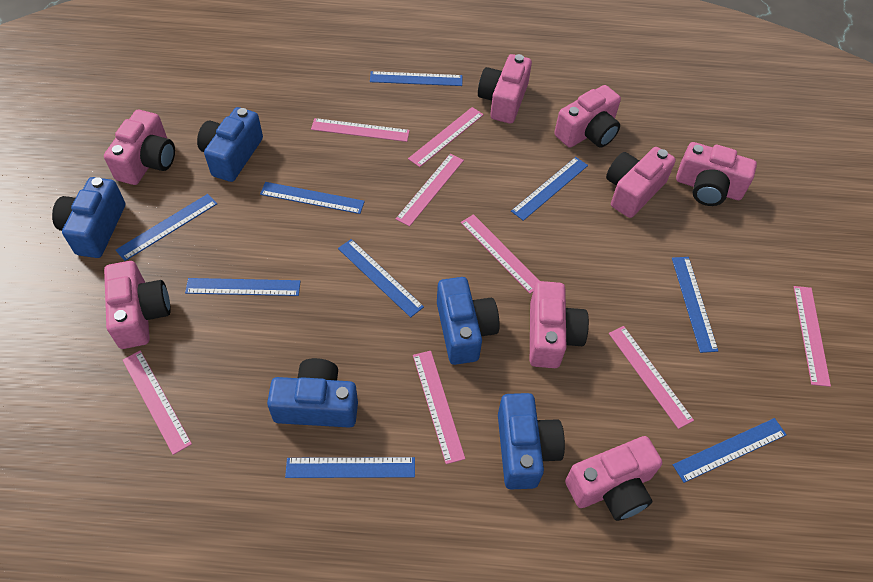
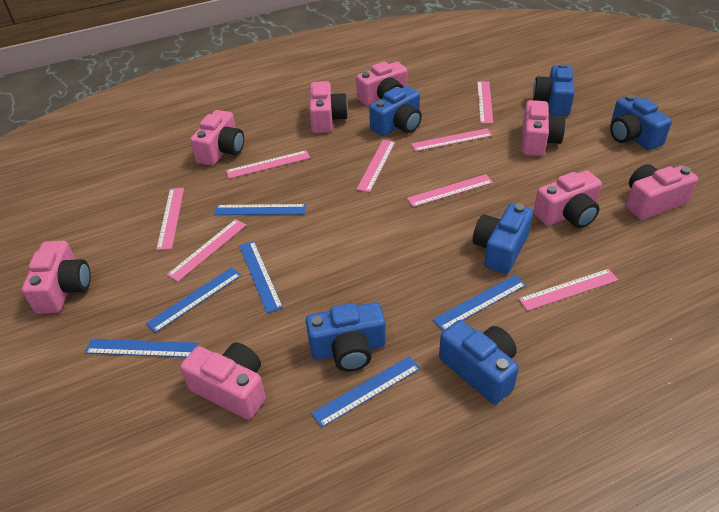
blue camera: 5 -> 6
blue ruler: 9 -> 6

